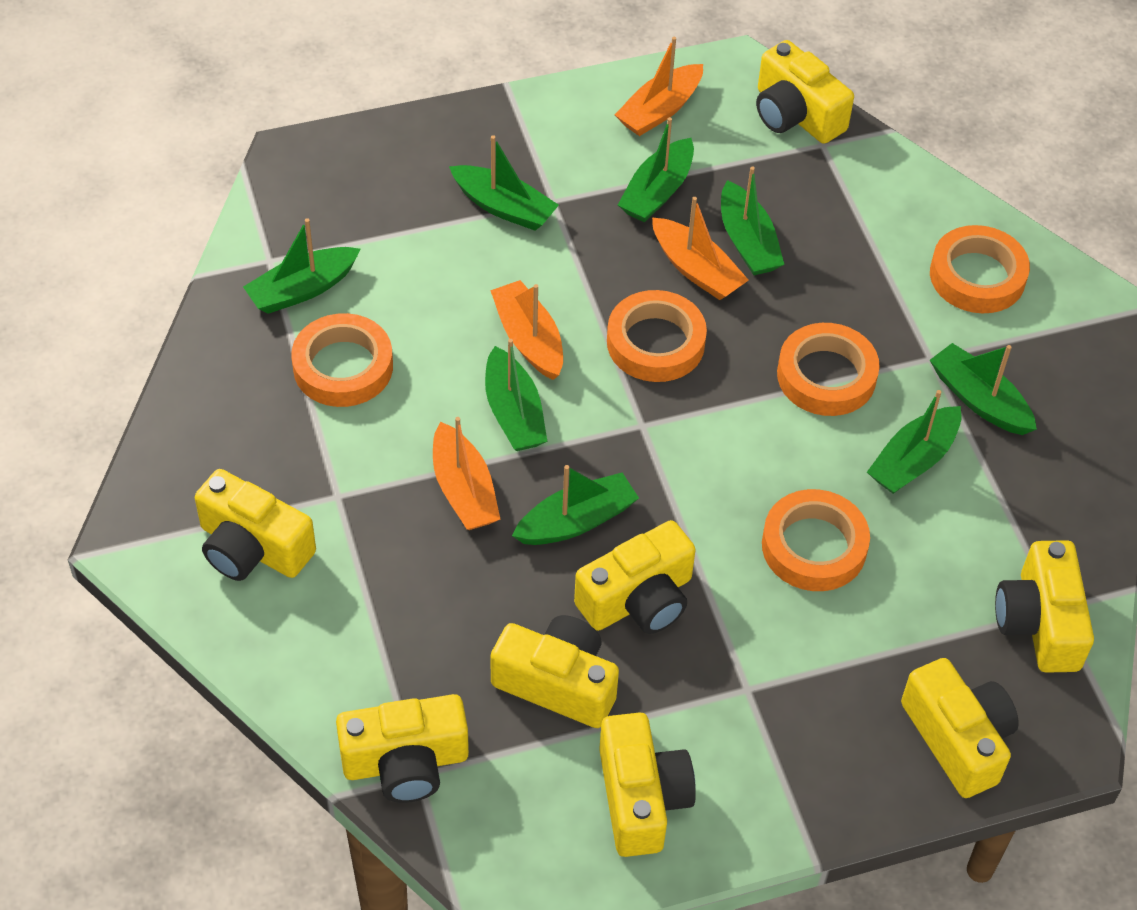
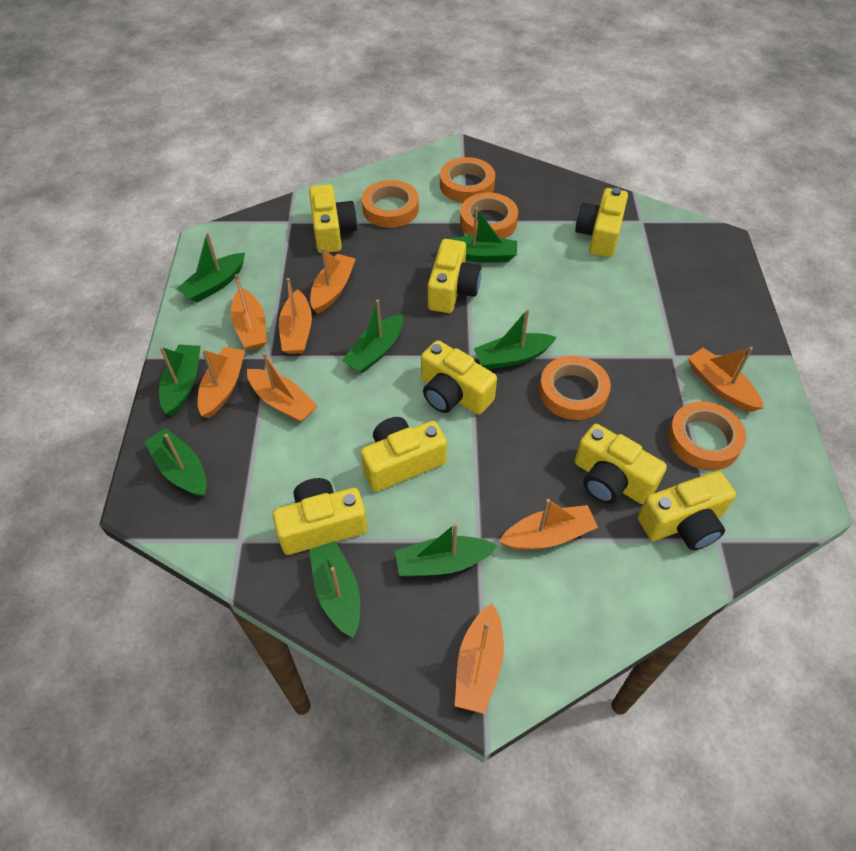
orange boat: 4 -> 8

